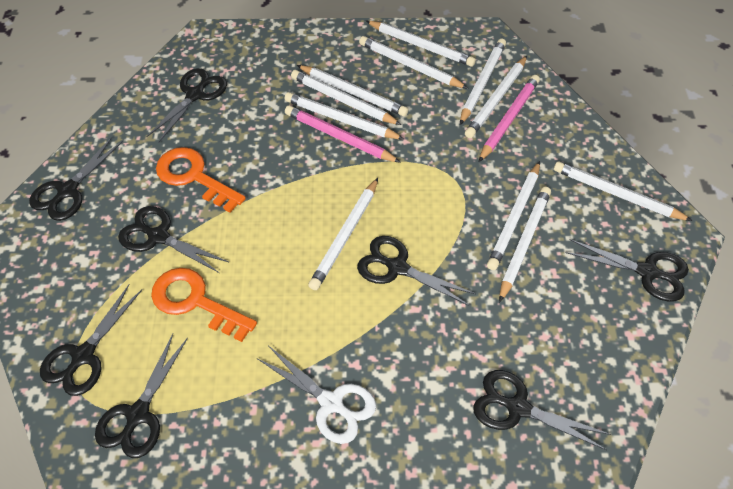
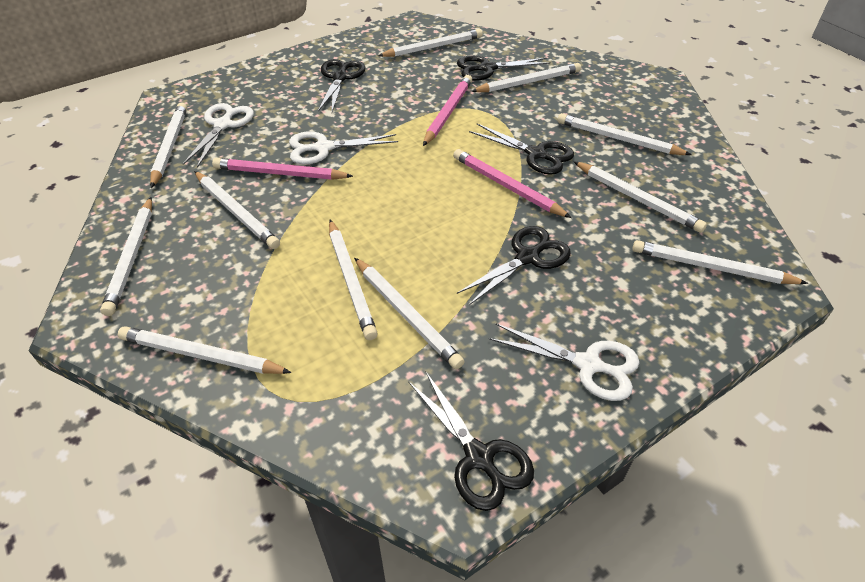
black scissors: 8 -> 5
orange key: 2 -> 0
pink pencil: 2 -> 3
white scissors: 1 -> 3

